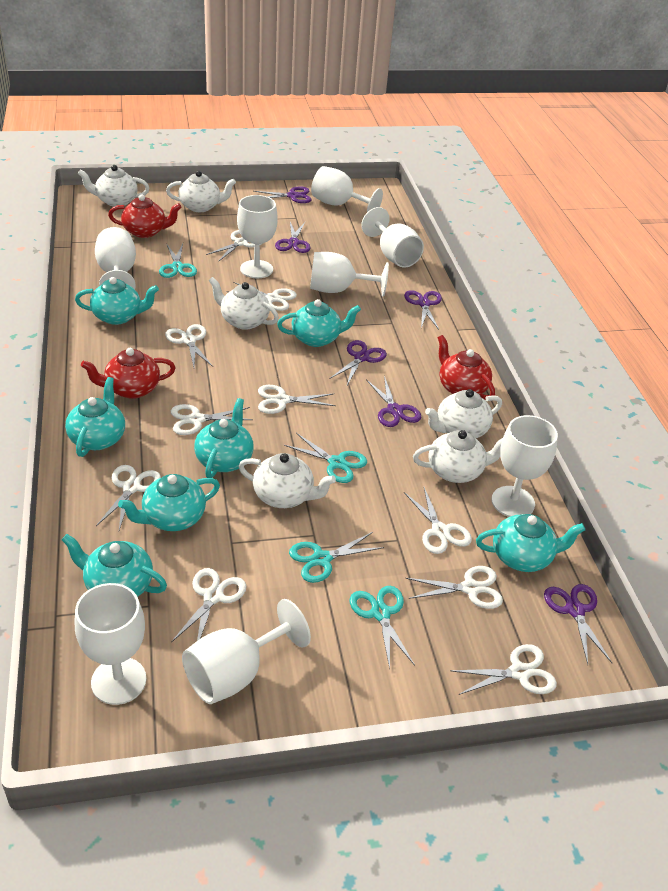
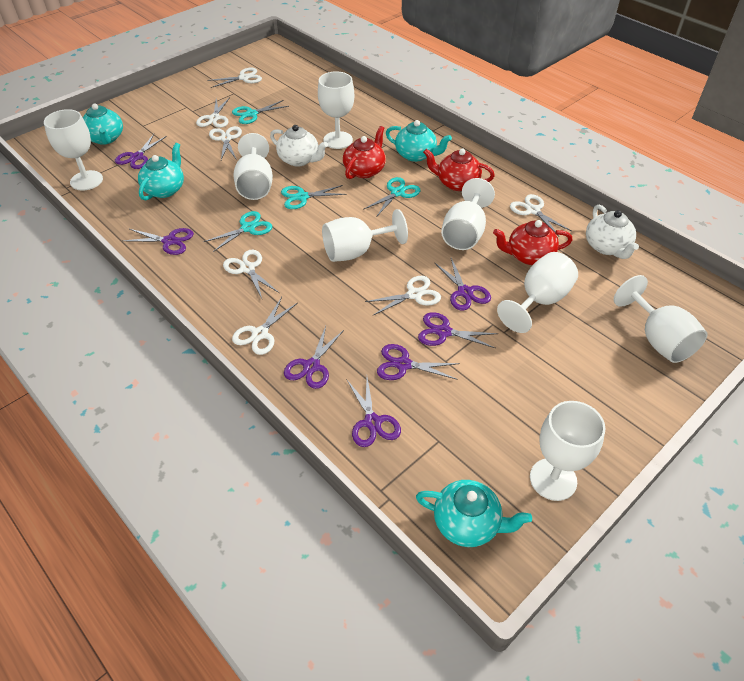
purple scissors: 6 -> 7
turquoise teapot: 7 -> 4
white scissors: 10 -> 7
white teapot: 6 -> 2

